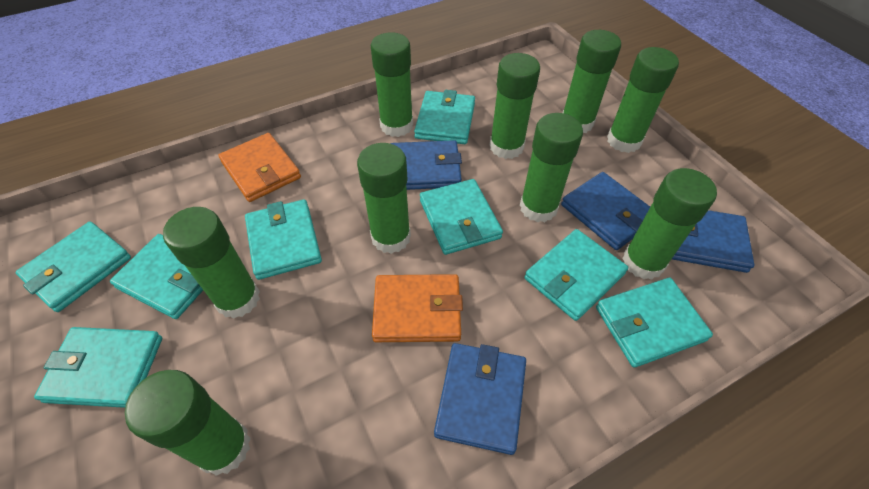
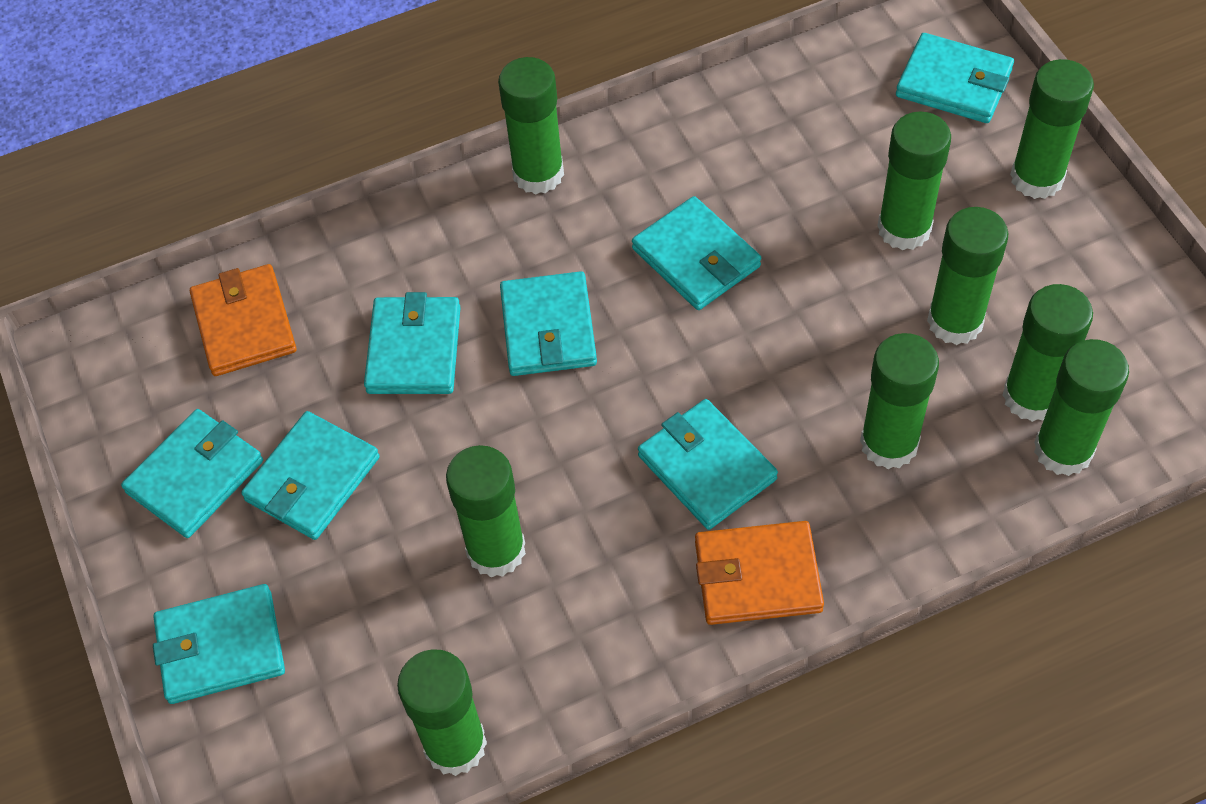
blue wallet: 4 -> 0

